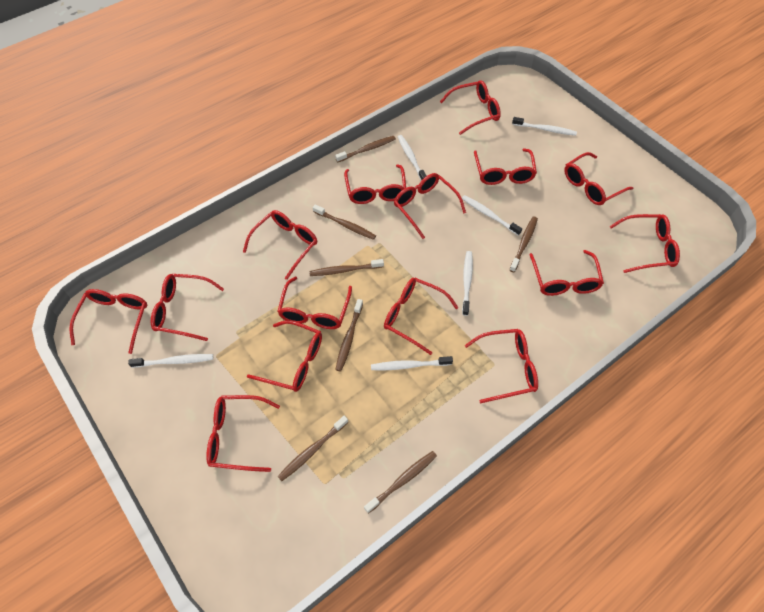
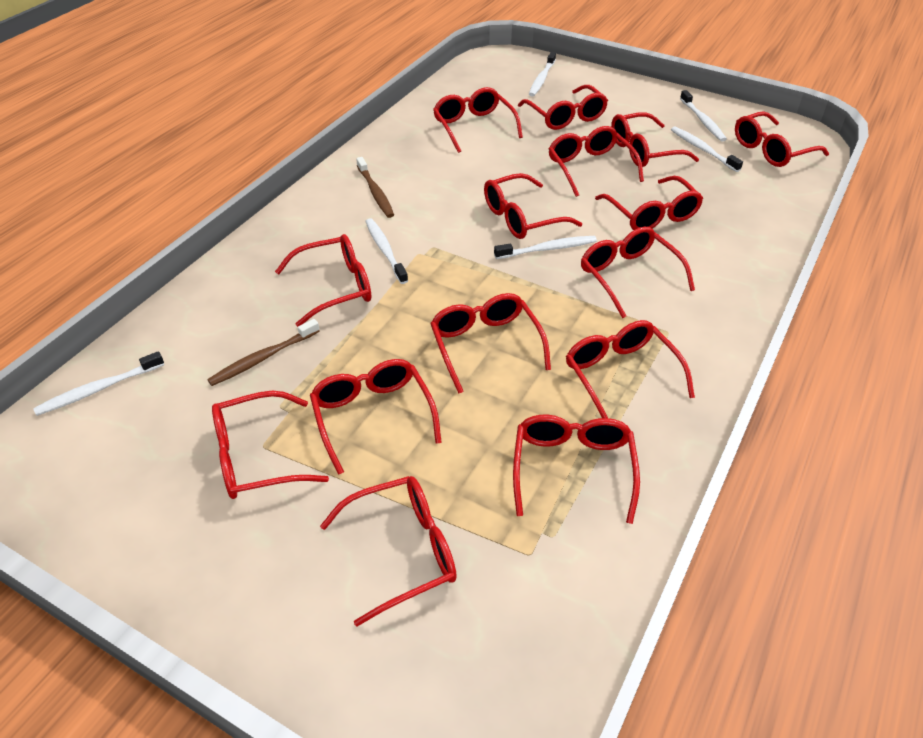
brown toothbrush: 7 -> 2

